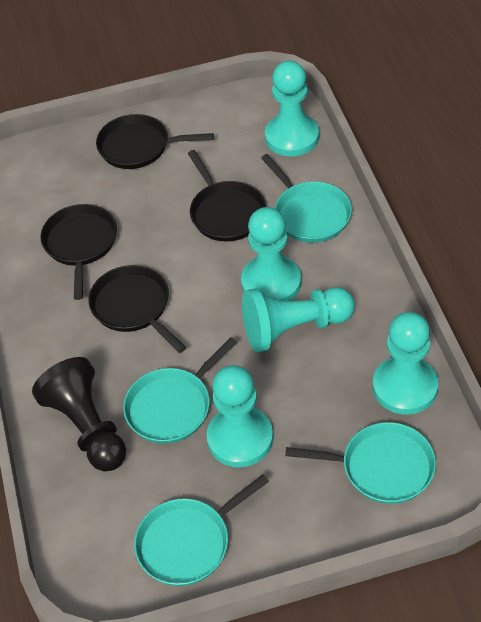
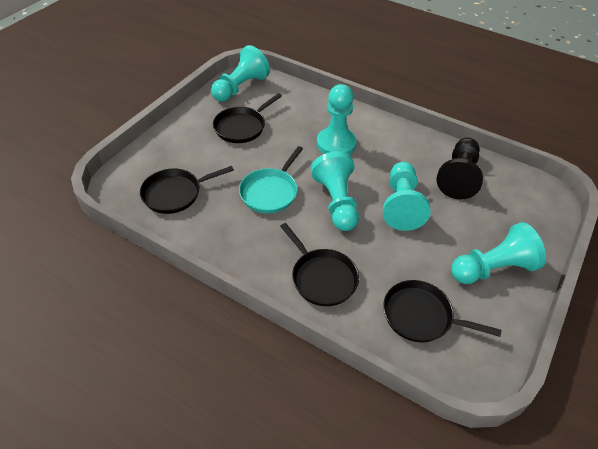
turquoise pan: 4 -> 1

